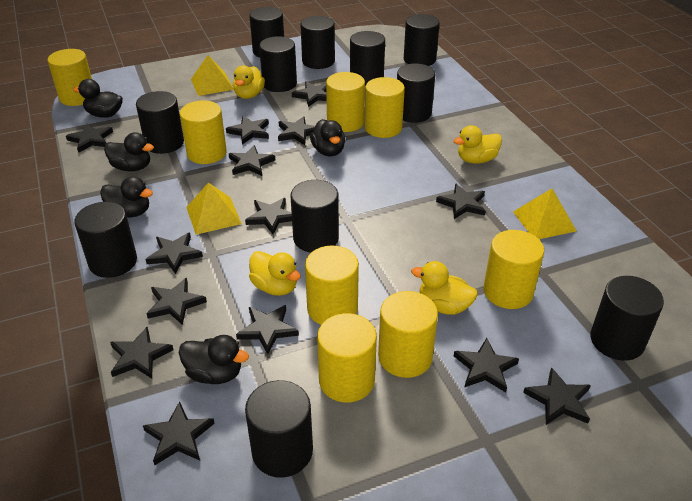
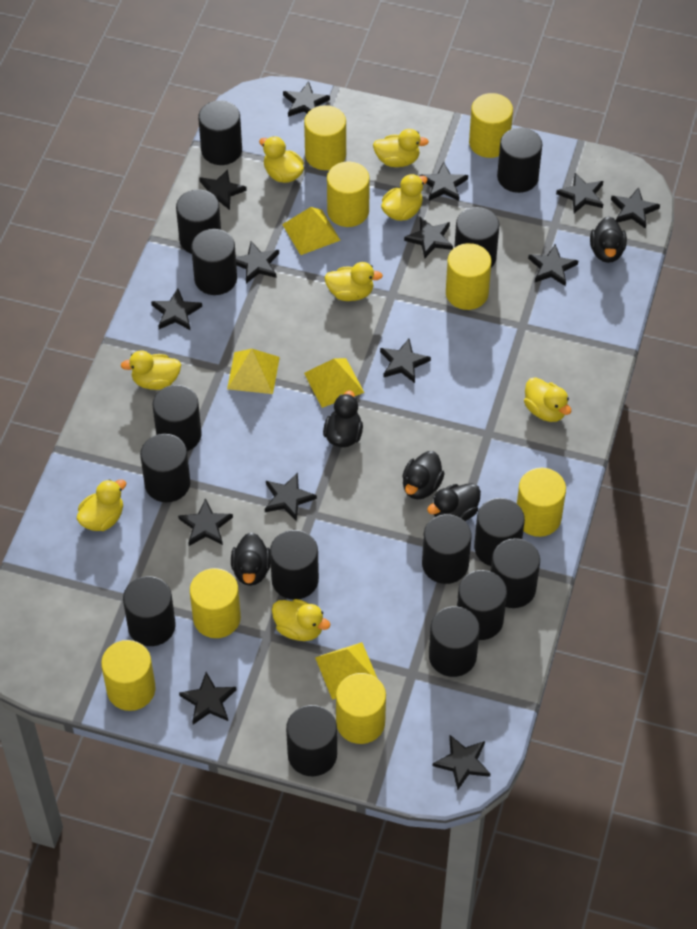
black cylinder: 11 -> 15
yellow duck: 4 -> 8
yellow pyramid: 3 -> 4

